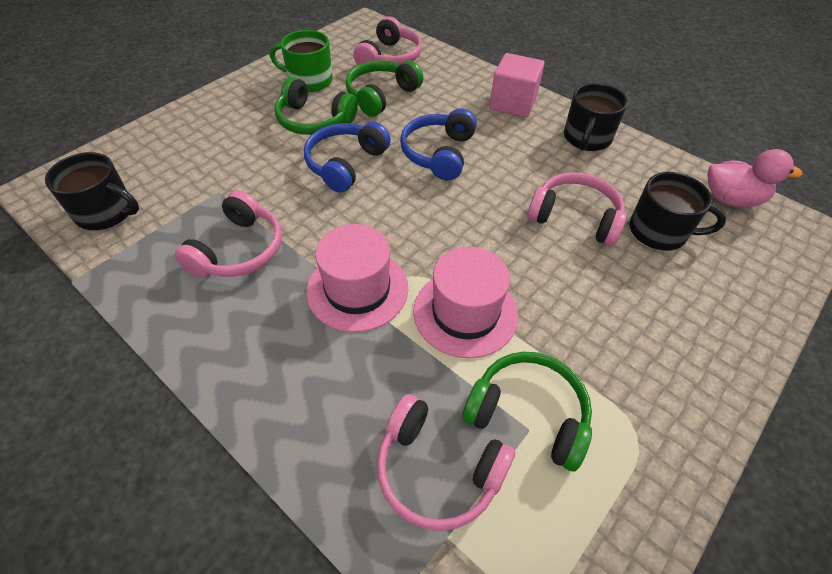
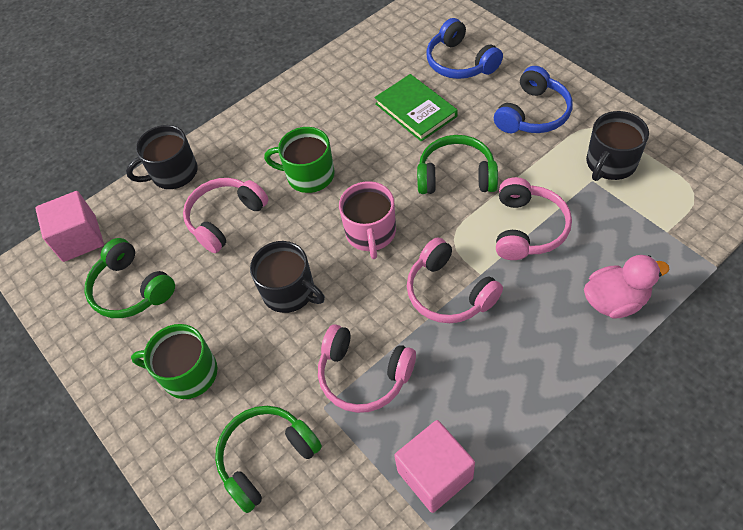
green book: 0 -> 1
green mug: 1 -> 2
pink cube: 1 -> 2
pink hat: 2 -> 0
pink mug: 0 -> 1

